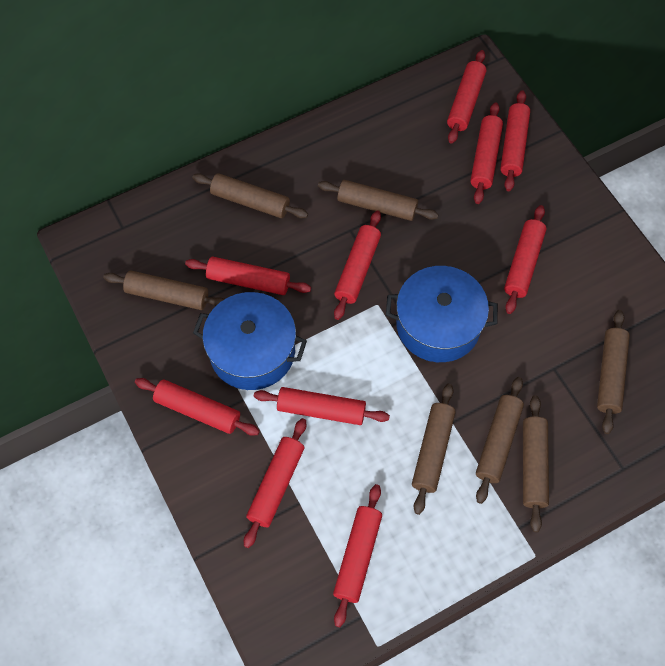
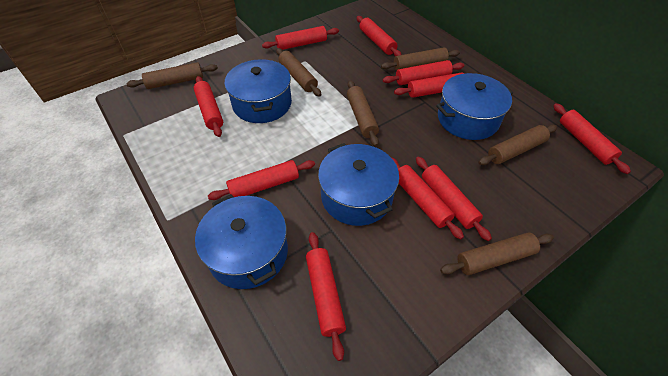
blue pot: 2 -> 4
brown rolling pin: 7 -> 6

